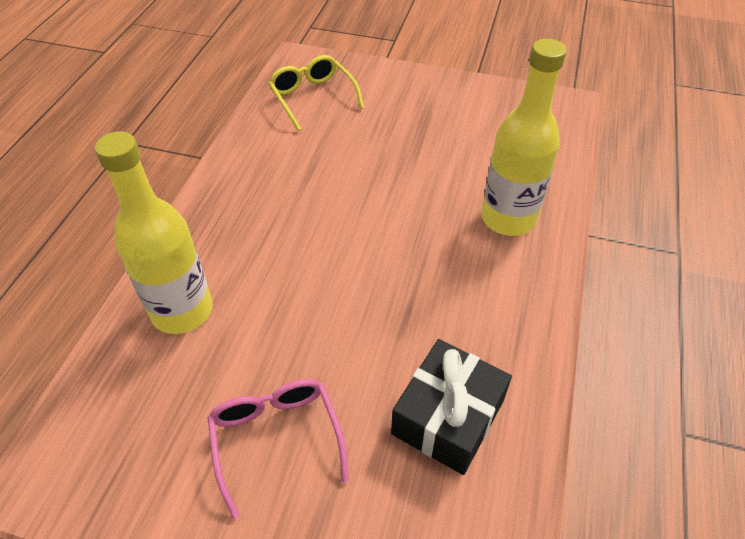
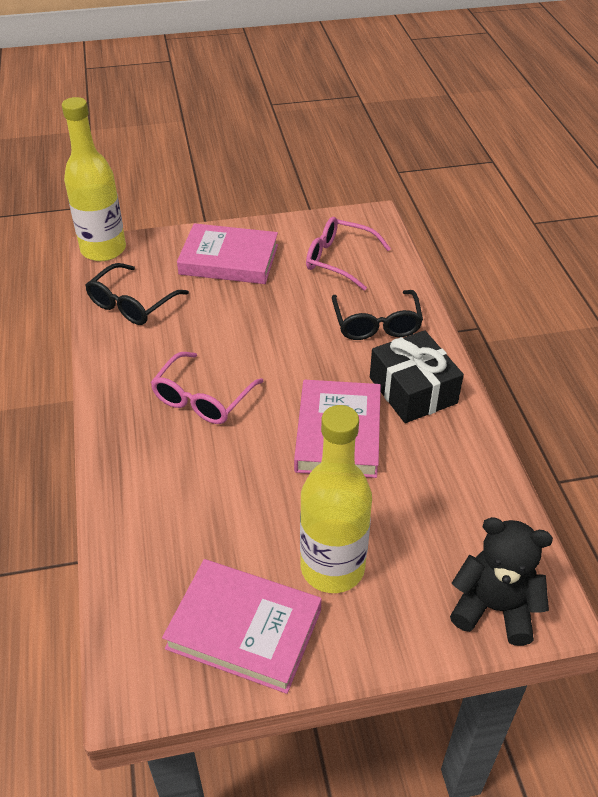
black glasses: 0 -> 2
black teddy bear: 0 -> 1
pink book: 0 -> 3
pink glasses: 1 -> 2
yellow glasses: 1 -> 0

